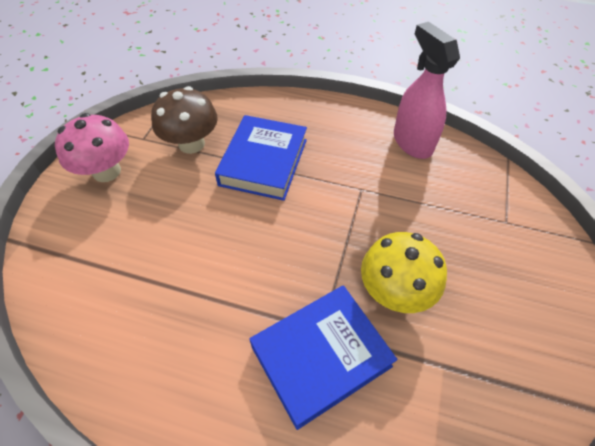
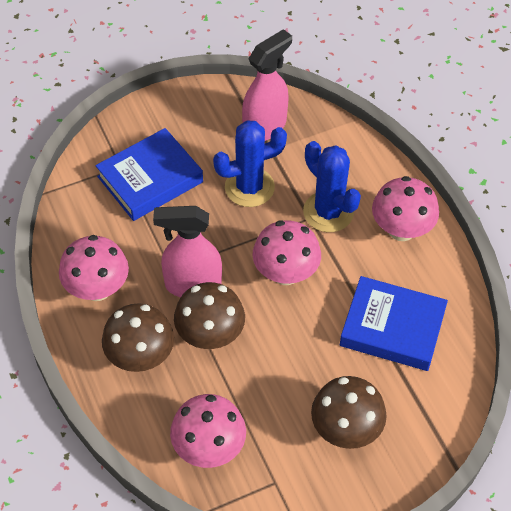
blue cactus: 0 -> 2
brown mushroom: 1 -> 3
pink mushroom: 1 -> 4
pink spray bottle: 1 -> 2
yellow mushroom: 1 -> 0

